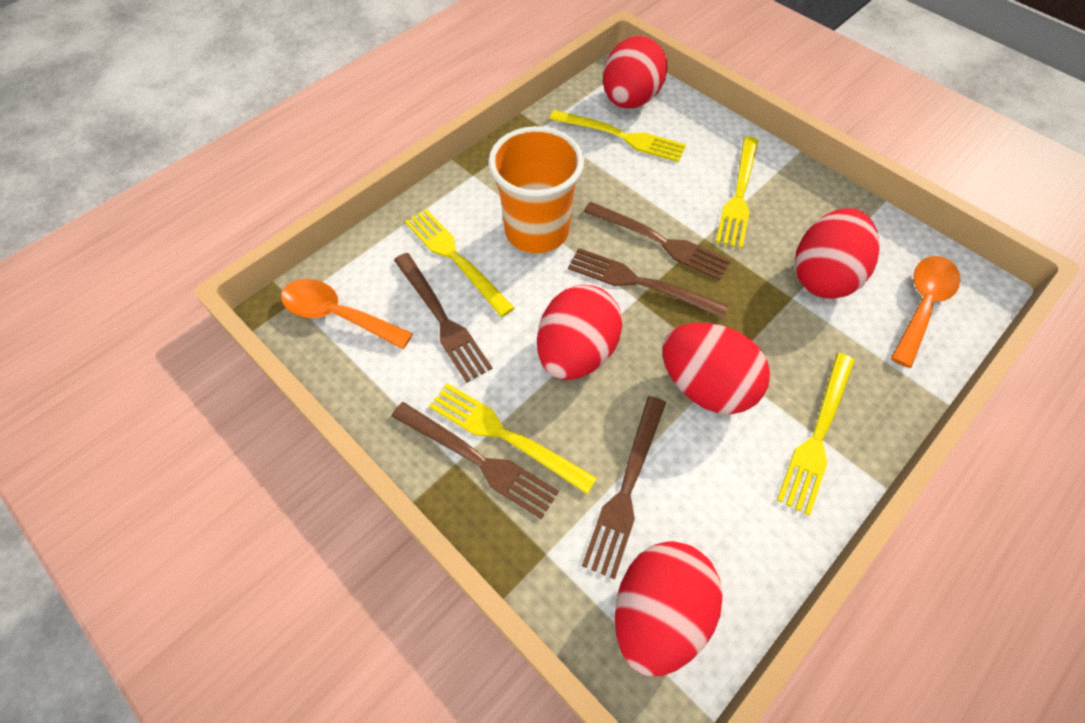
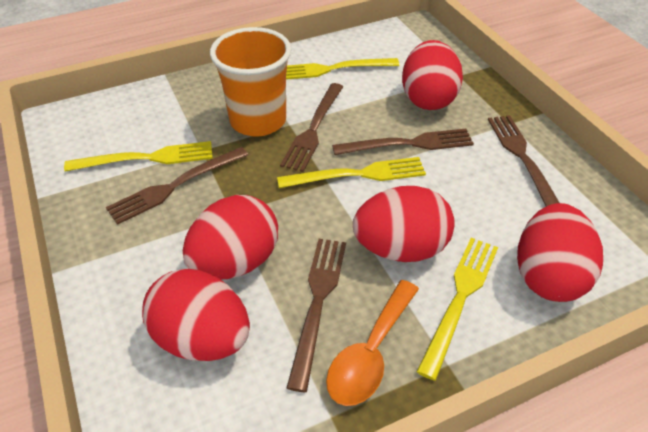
orange spoon: 2 -> 1
yellow fork: 5 -> 4

